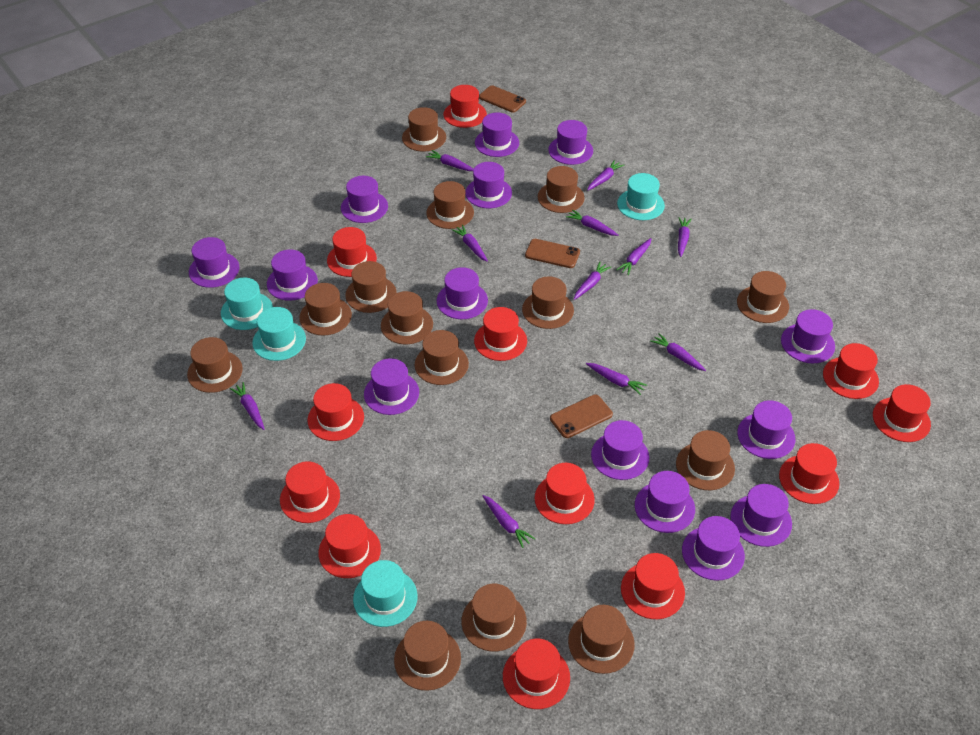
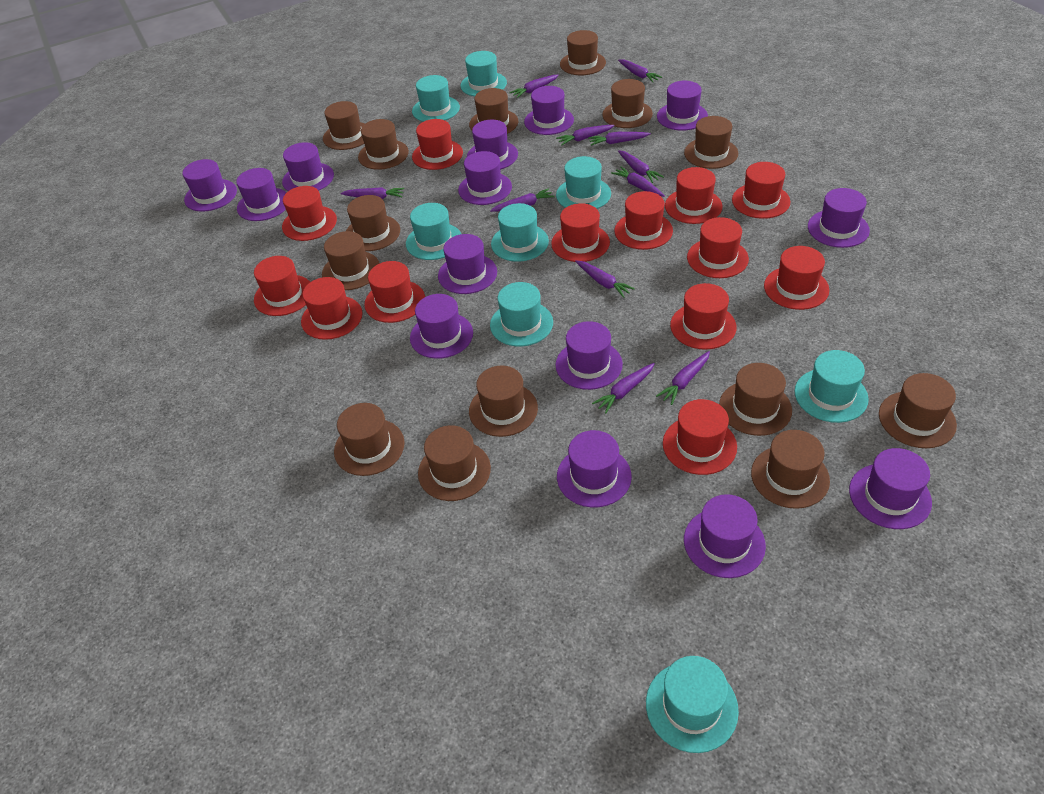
brown phone: 3 -> 0
red hat: 12 -> 13
turquoise hat: 4 -> 8

